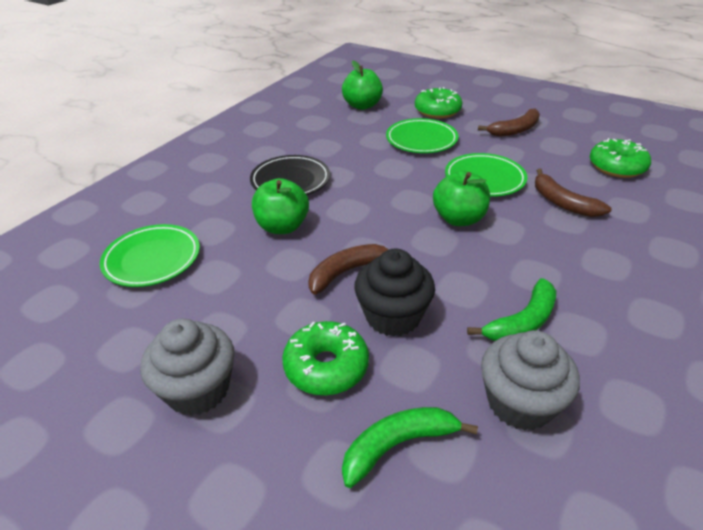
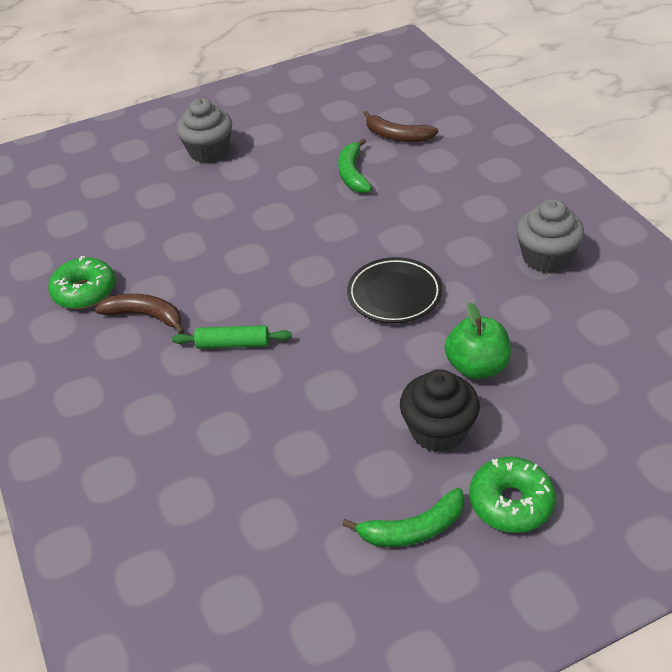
brown banana: 3 -> 2
green apple: 3 -> 1
green donut: 3 -> 2
green plate: 3 -> 0
green rolling pin: 0 -> 1

